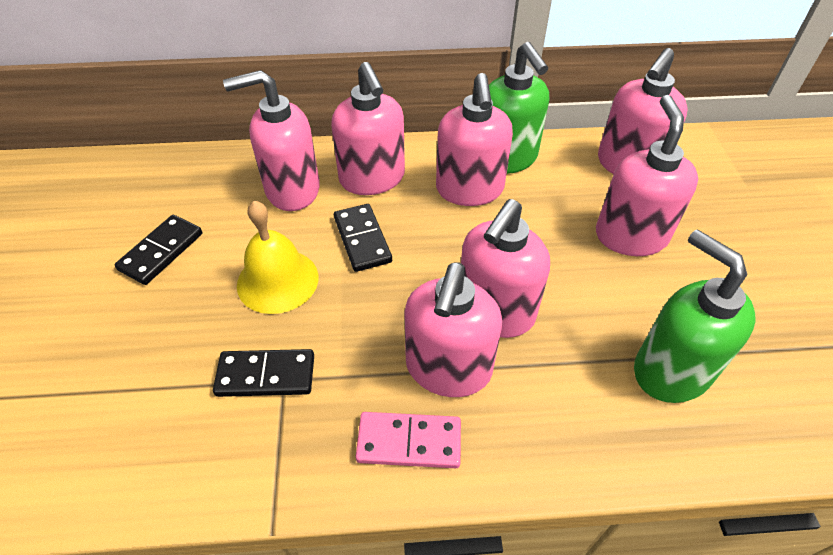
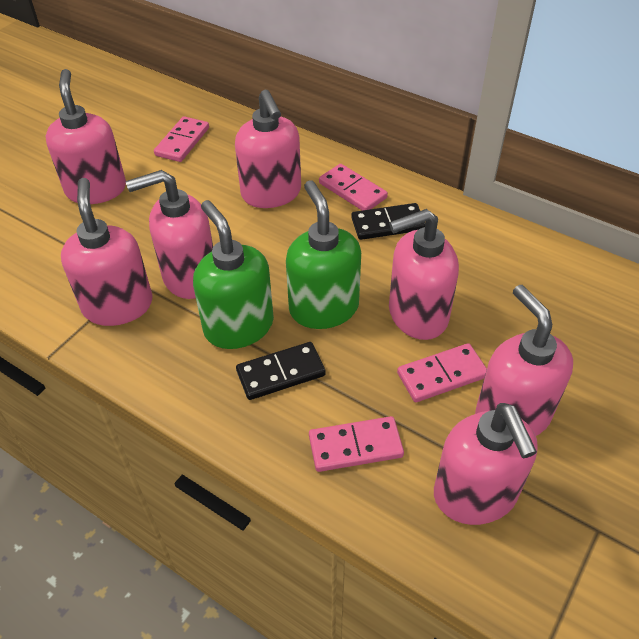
black domino: 3 -> 2
pink domino: 1 -> 4
yellow bell: 1 -> 0

